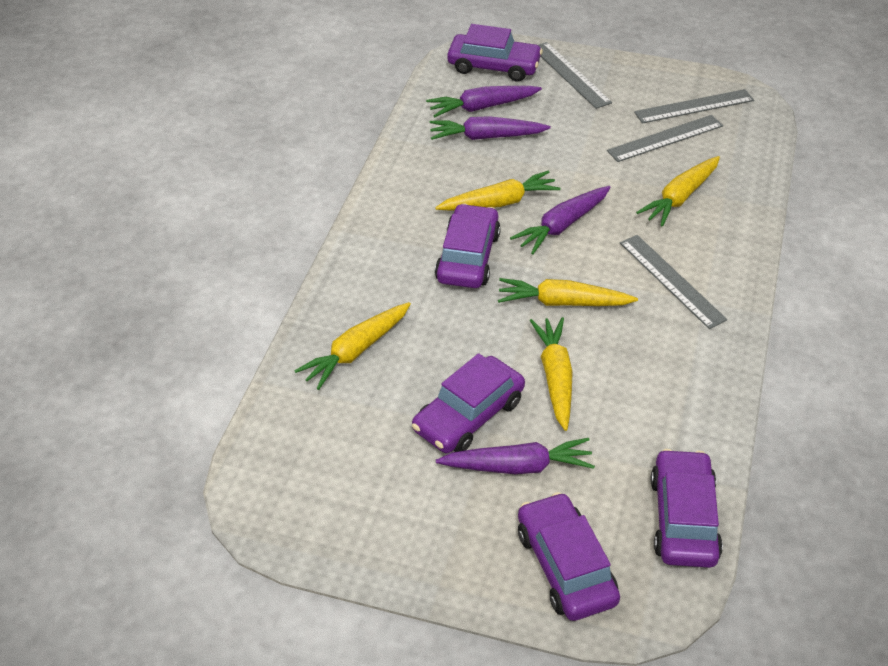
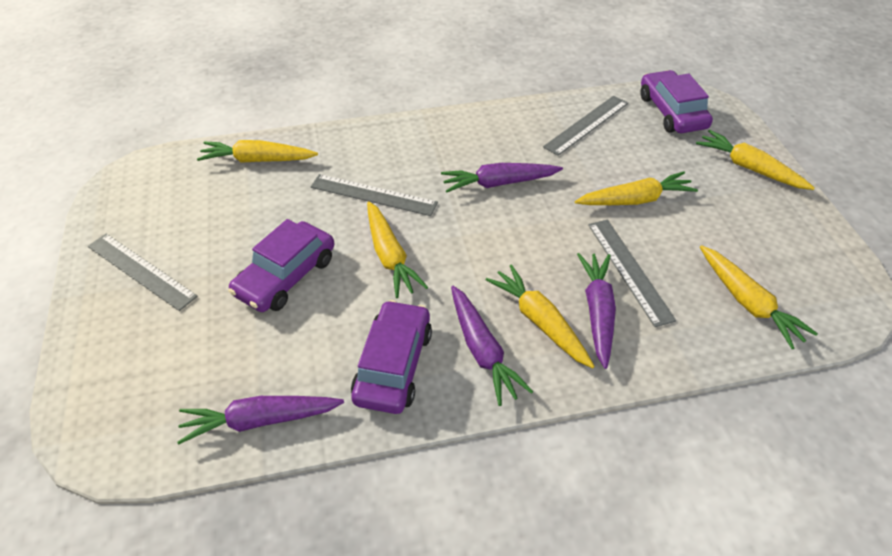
purple car: 5 -> 3
yellow carrot: 5 -> 6

